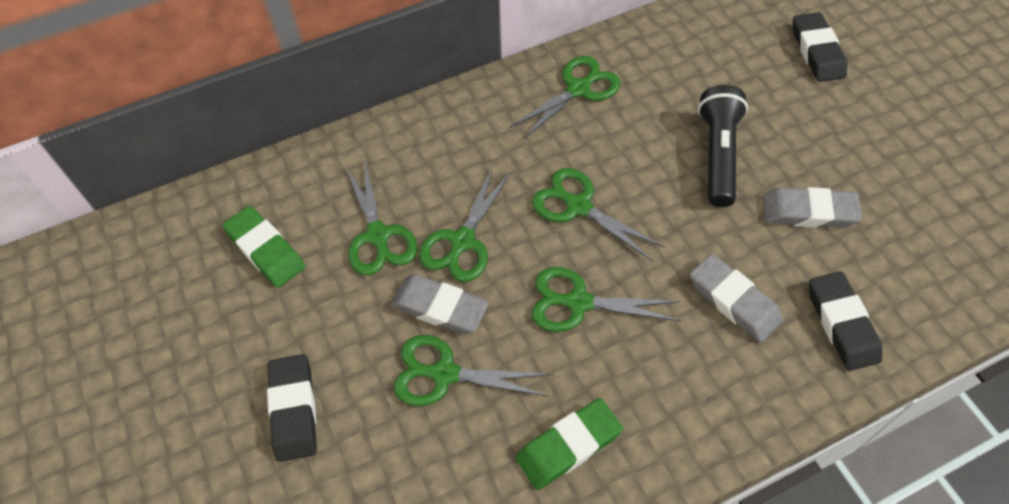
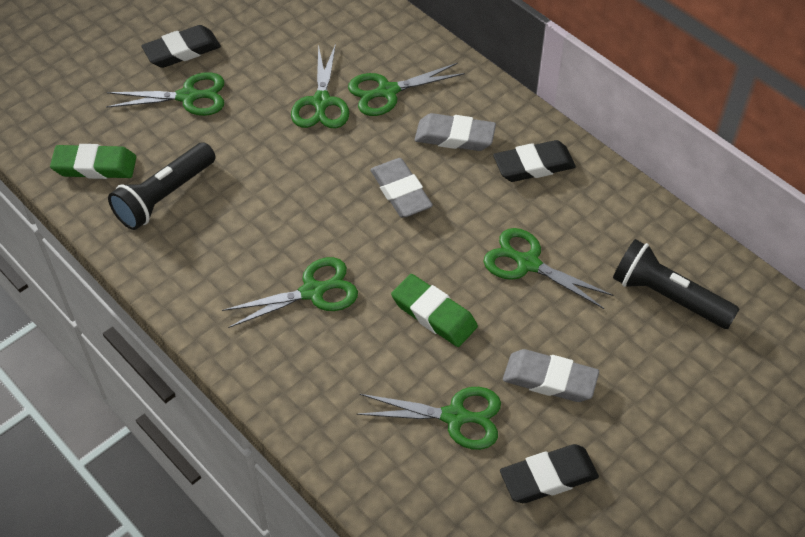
black flashlight: 1 -> 2

